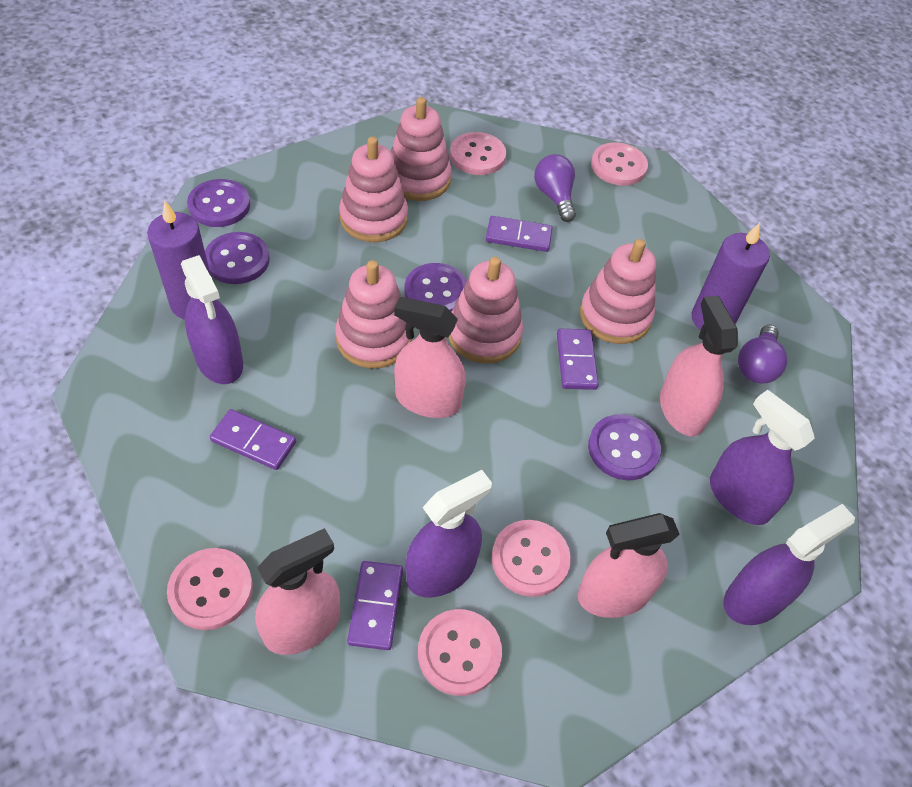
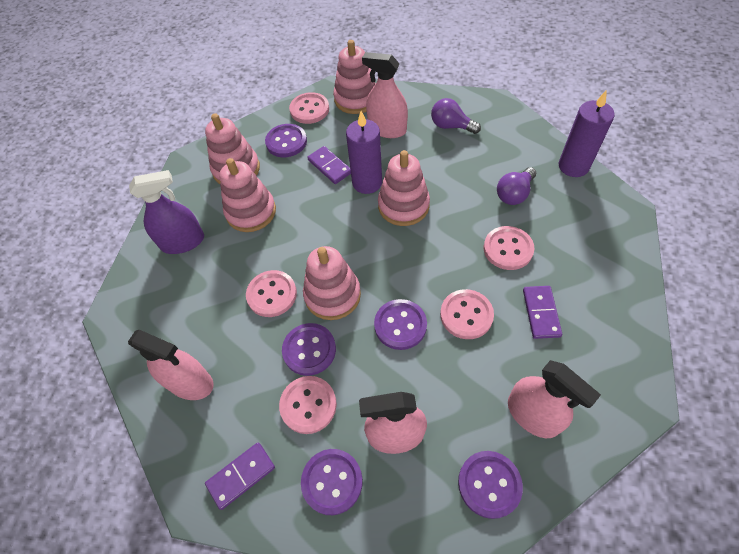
purple button: 4 -> 5
purple domino: 4 -> 3
purple spray bottle: 4 -> 1

